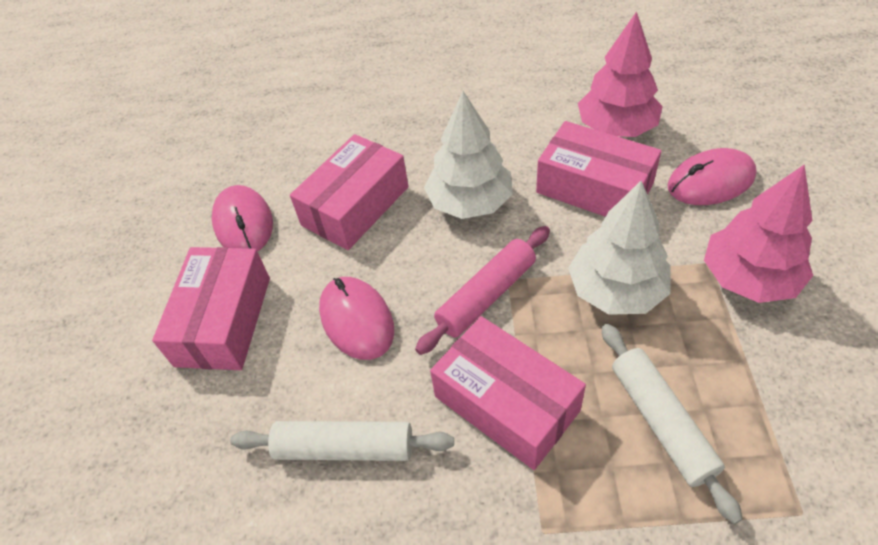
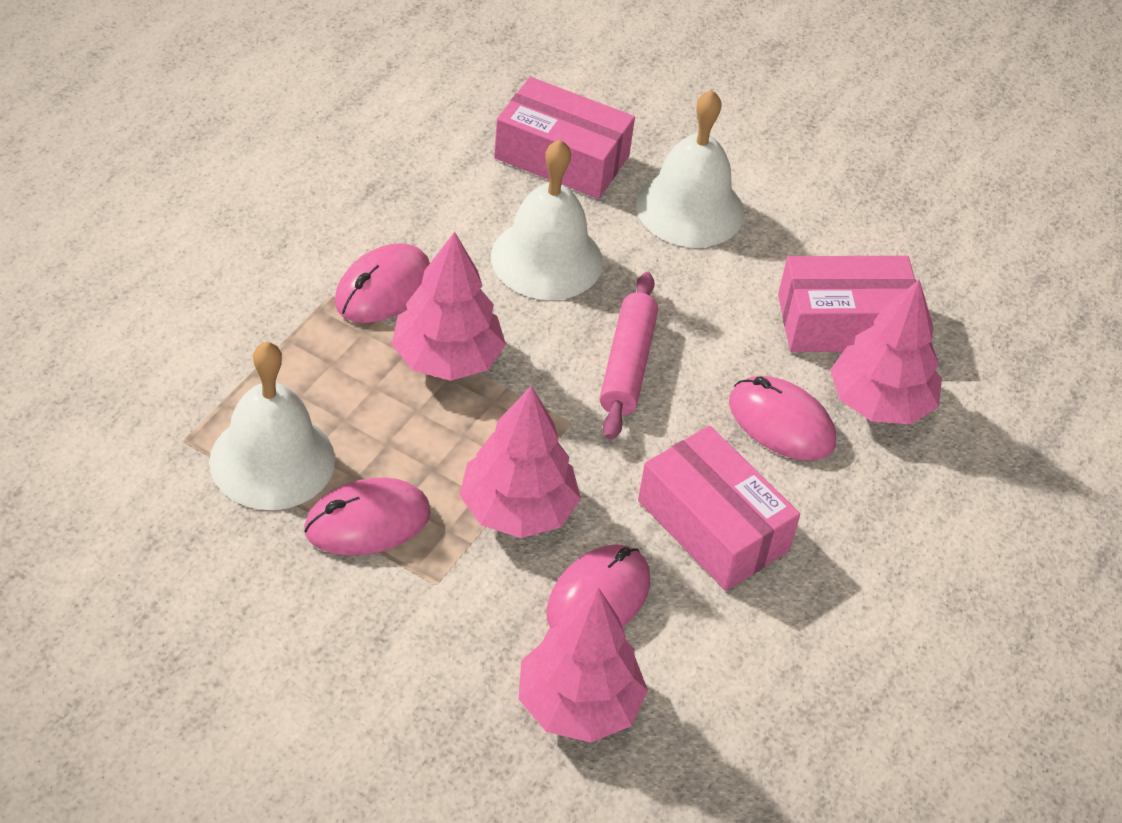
pink box: 4 -> 3
pink mouse: 3 -> 4
pink tree: 2 -> 4
white bell: 0 -> 3
white rolling pin: 2 -> 0
white tree: 2 -> 0

